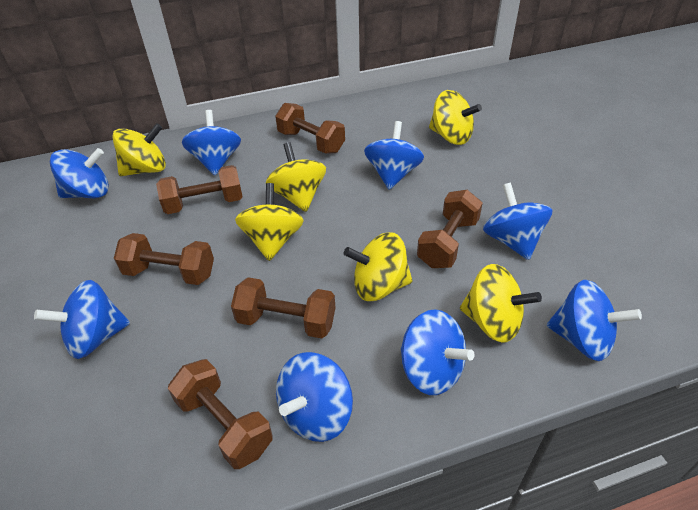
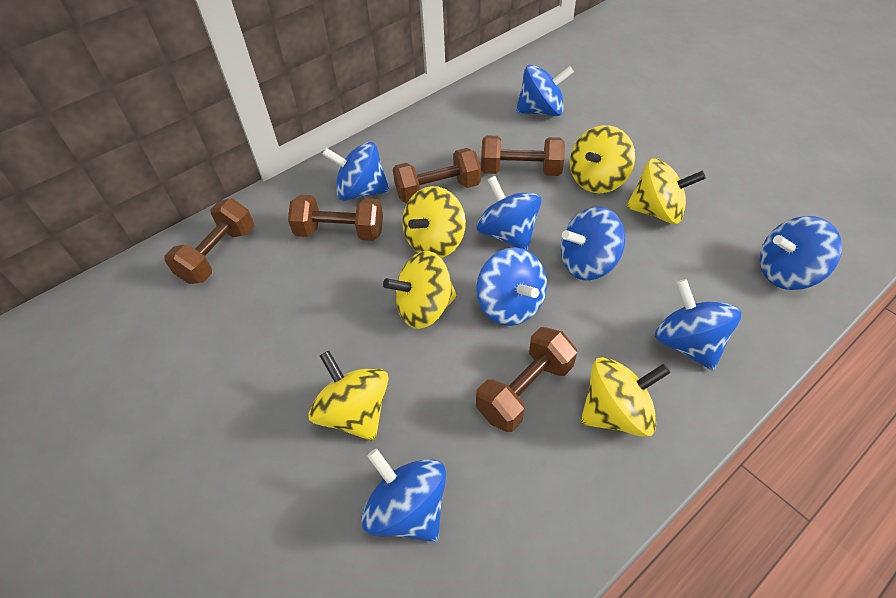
brown dumbbell: 6 -> 5

